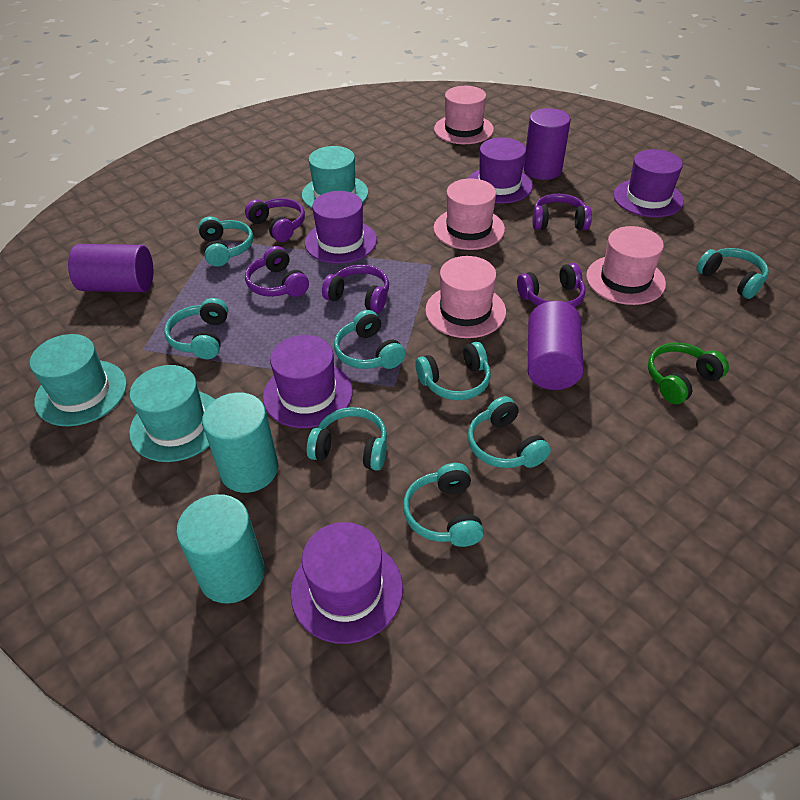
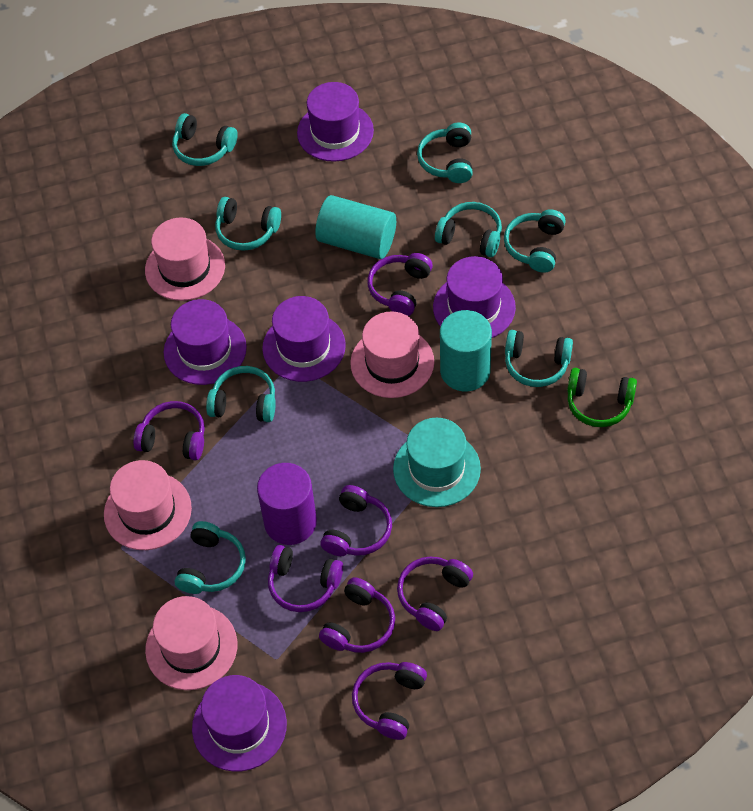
purple cylinder: 3 -> 1
purple headphones: 5 -> 7
turquoise hat: 3 -> 1

